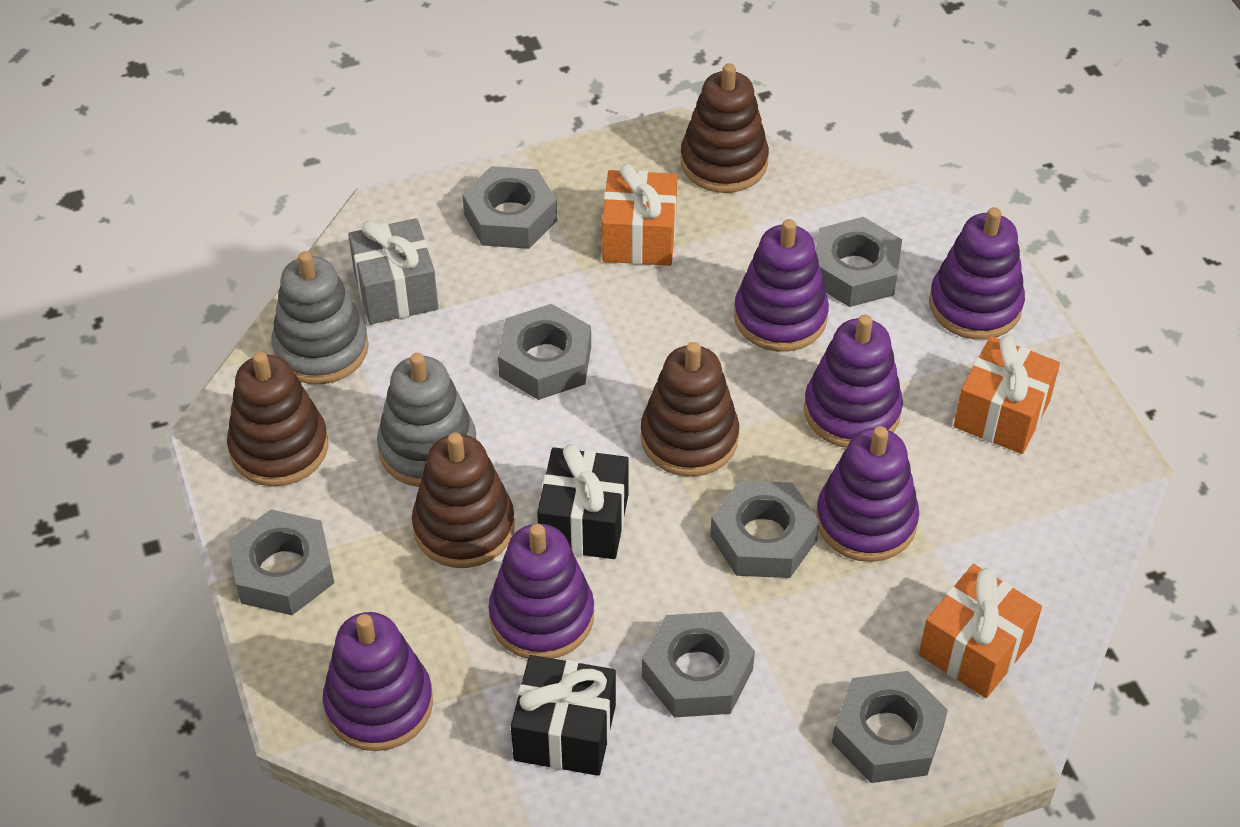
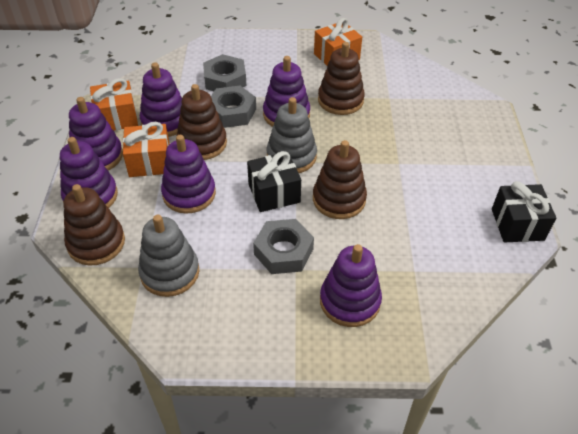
grey gift: 1 -> 0
grey nut: 7 -> 3

